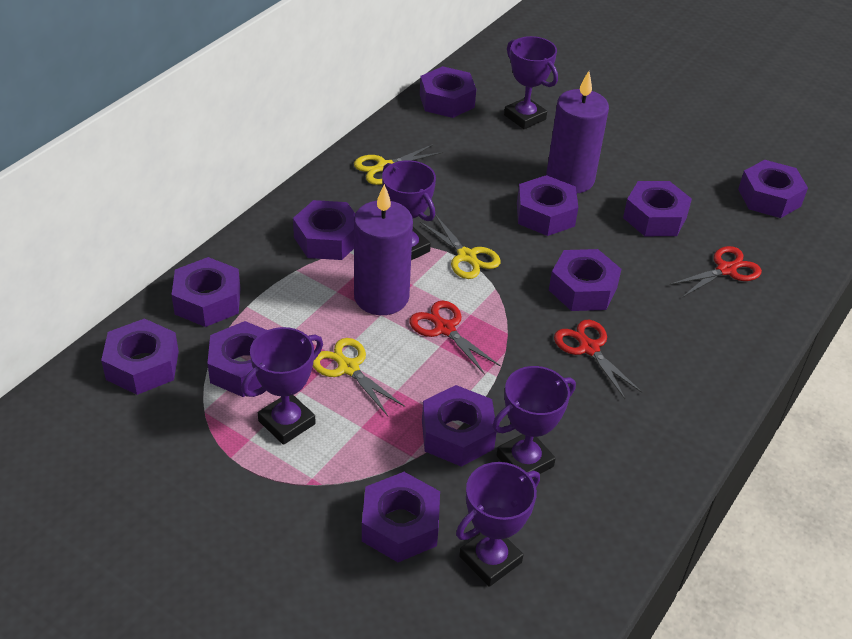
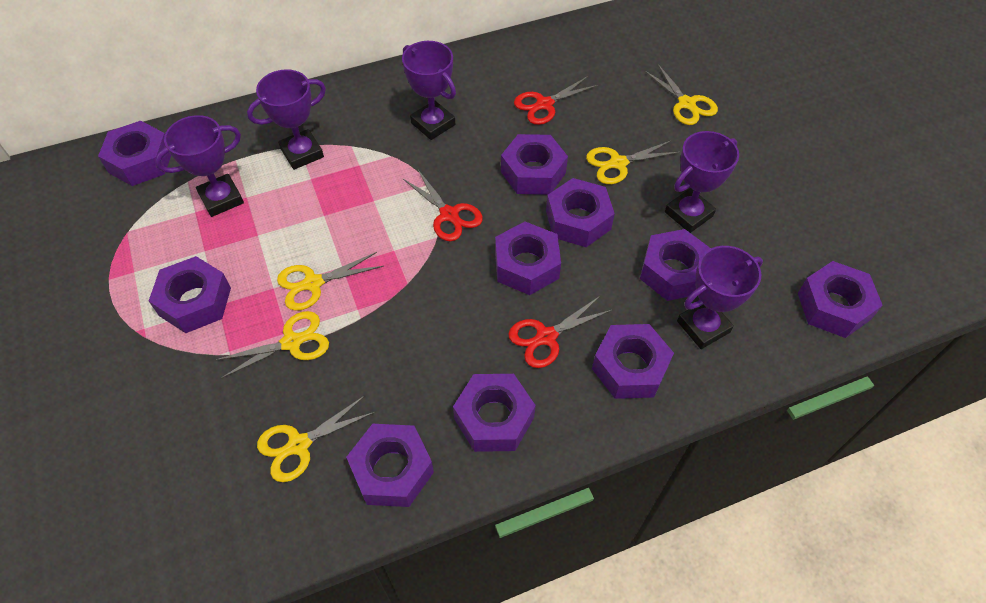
purple candle: 2 -> 0
purple nut: 11 -> 10
yellow scissors: 3 -> 5

